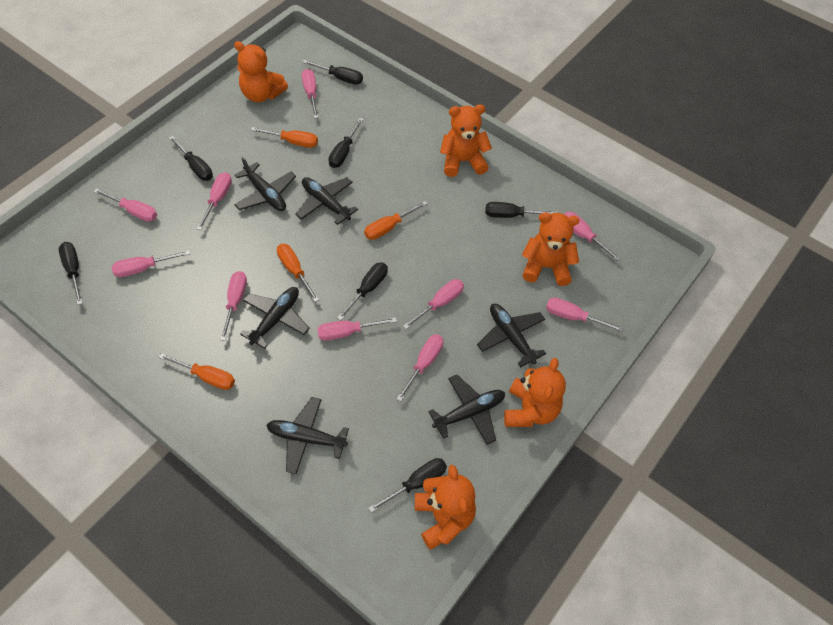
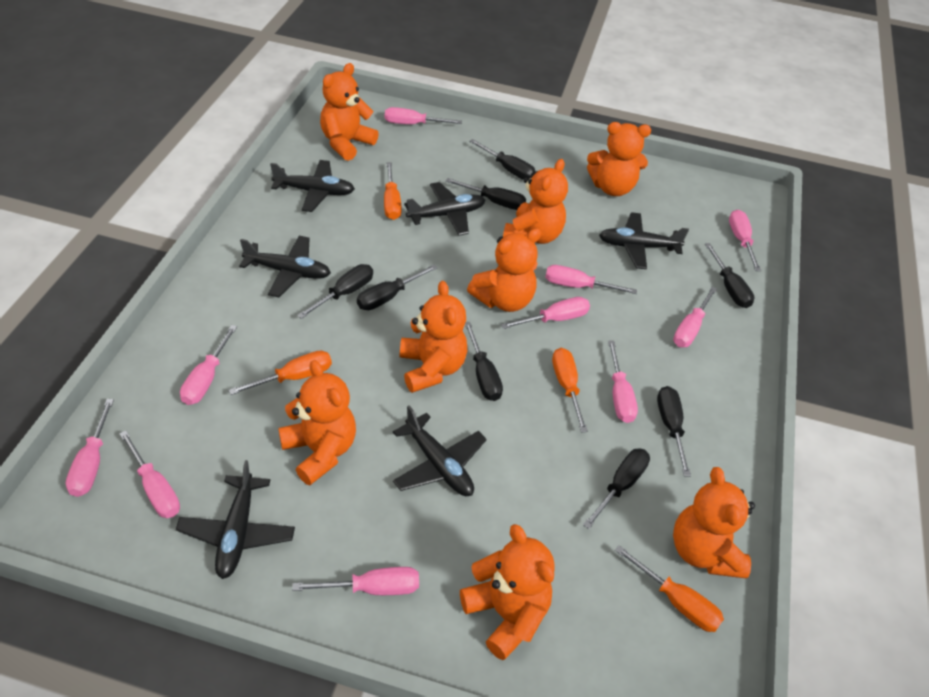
black screwdriver: 7 -> 8
orange teddy bear: 5 -> 8

